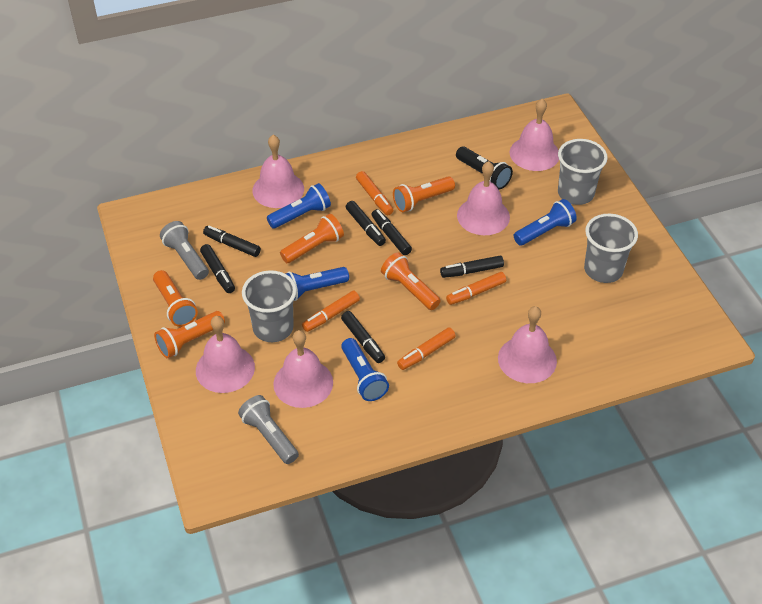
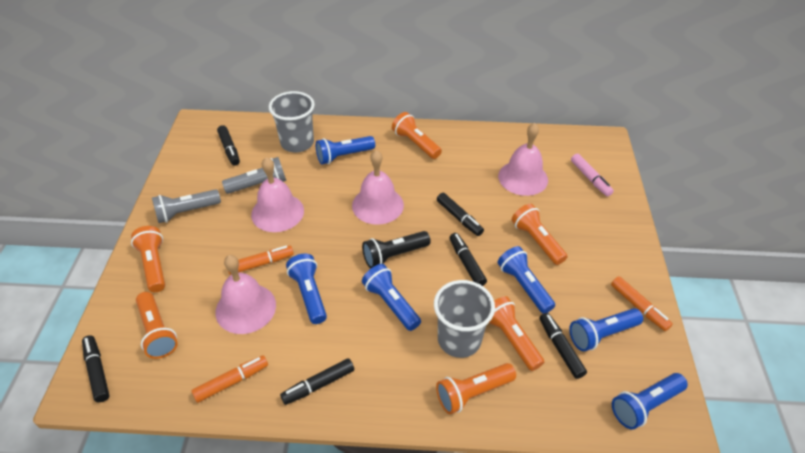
blue flashlight: 4 -> 6
grey cup: 3 -> 2
orange flashlight: 5 -> 6
orange marker: 4 -> 3
pink bell: 6 -> 4
pink marker: 0 -> 1

